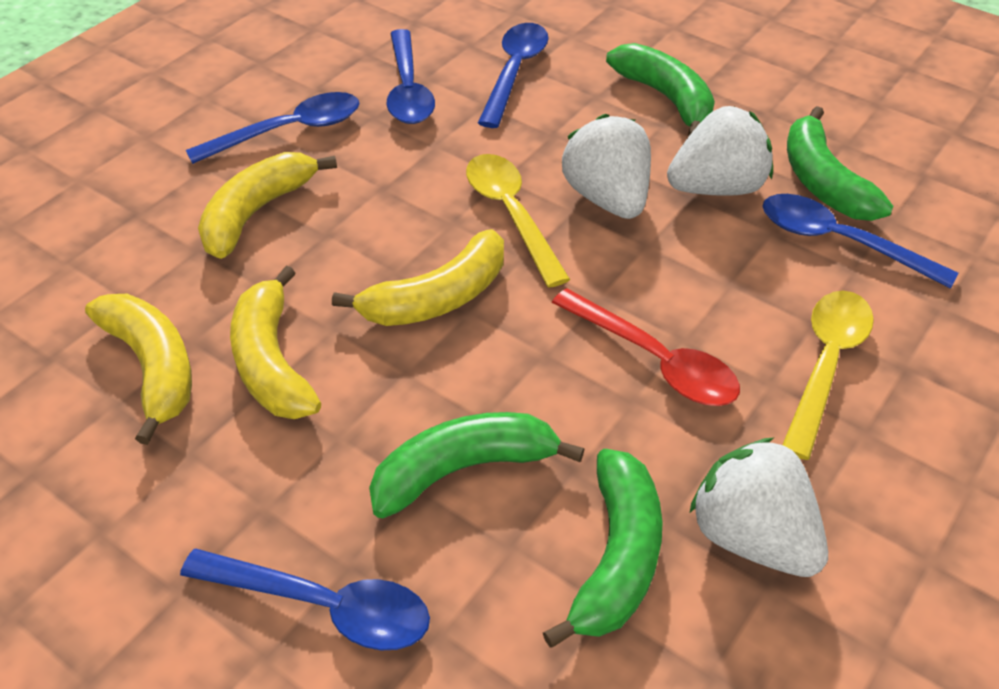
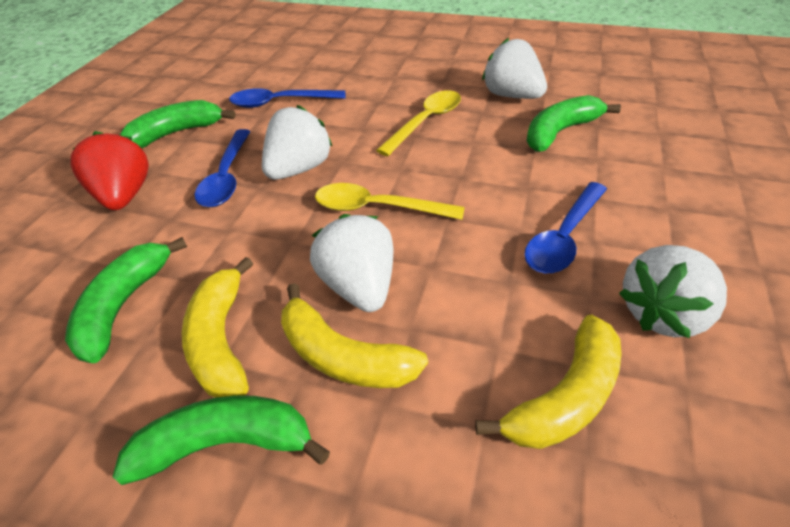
blue spoon: 5 -> 3
red spoon: 1 -> 0
red strawberry: 0 -> 1
white strawberry: 3 -> 4
yellow banana: 4 -> 3

